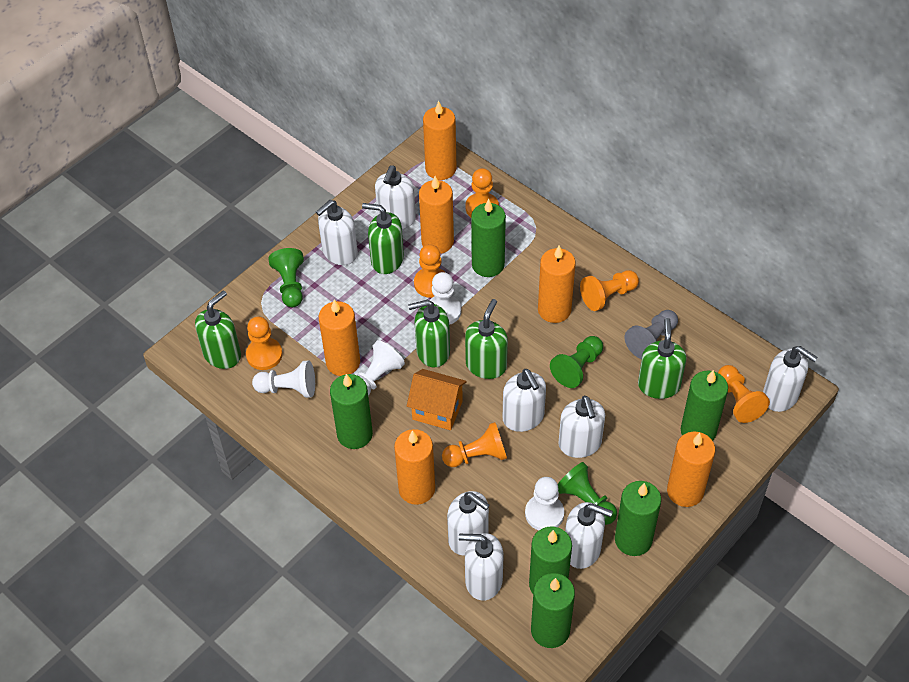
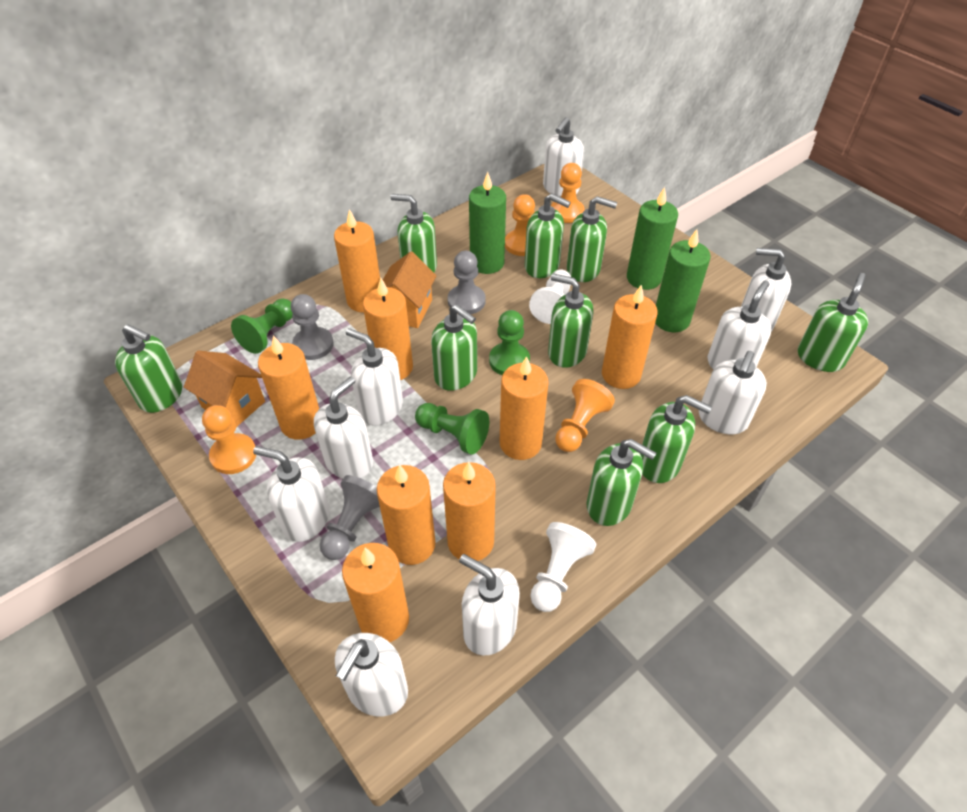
green candle: 6 -> 3
green soap dispenser: 5 -> 9
grey pawn: 1 -> 3
orange candle: 6 -> 8
orange house: 1 -> 2
orange pawn: 6 -> 4
white pawn: 4 -> 2
white soap dispenser: 8 -> 9

